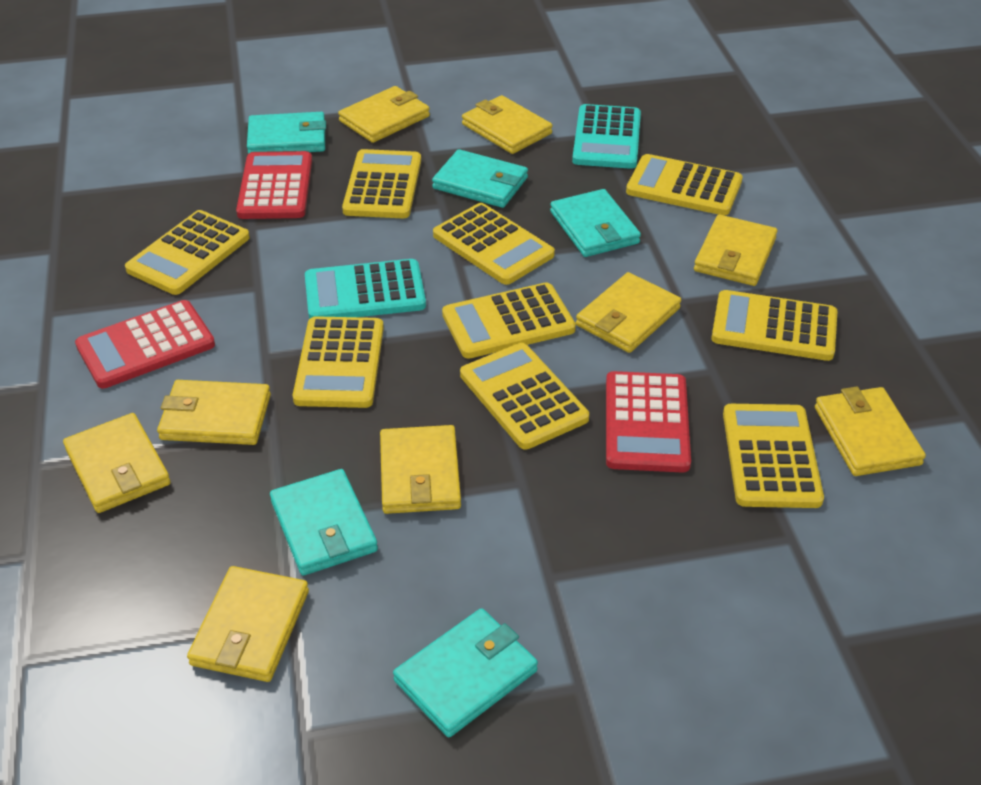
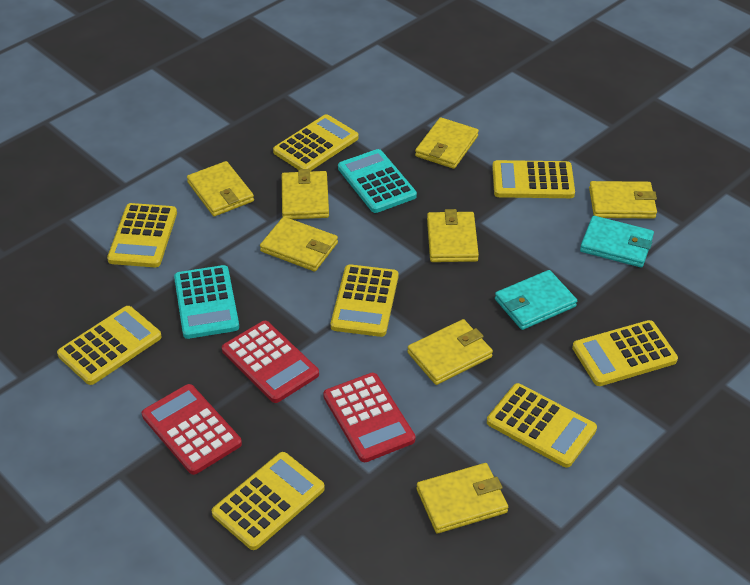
turquoise wallet: 5 -> 2
yellow calculator: 9 -> 8
yellow wallet: 9 -> 8

